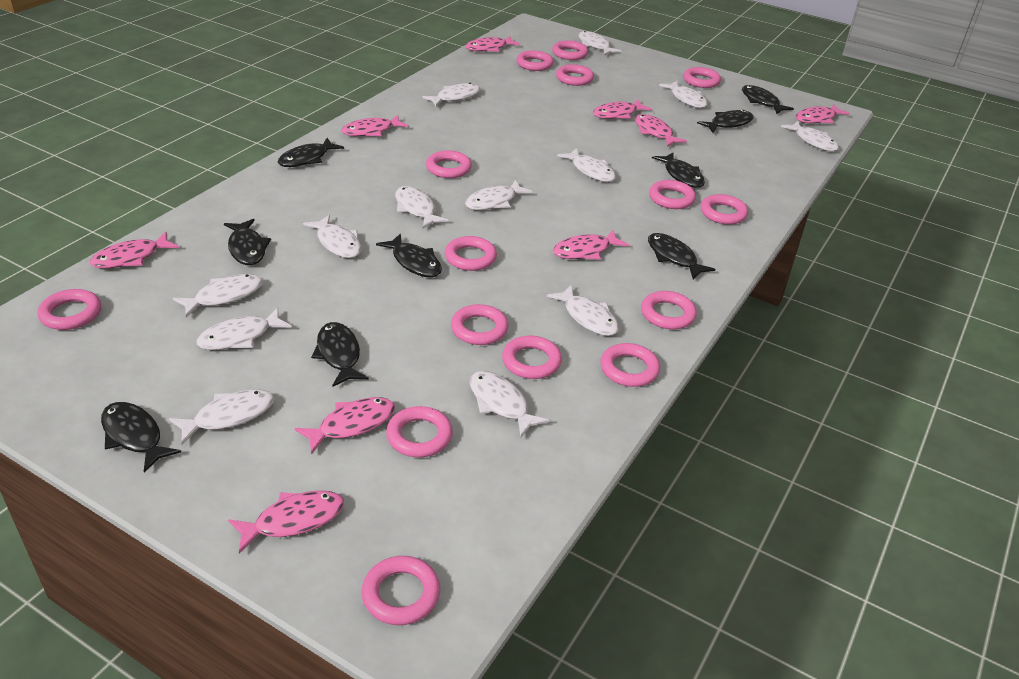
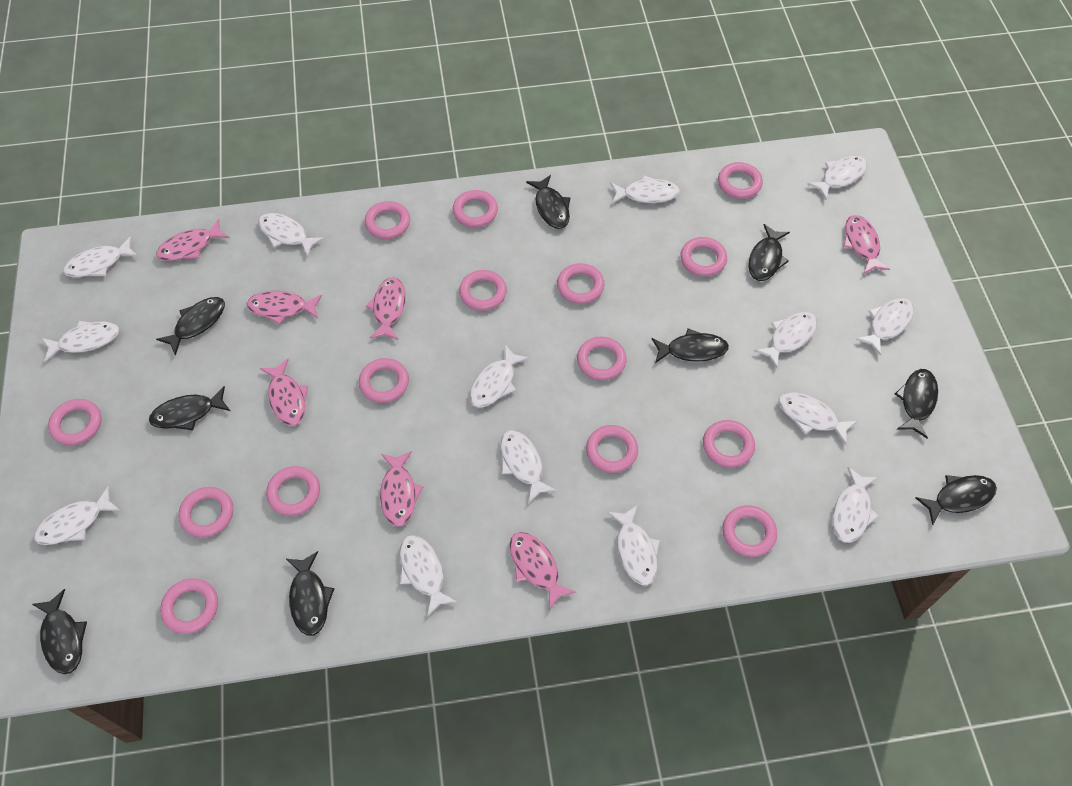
pink fish: 9 -> 7
white fish: 13 -> 14

